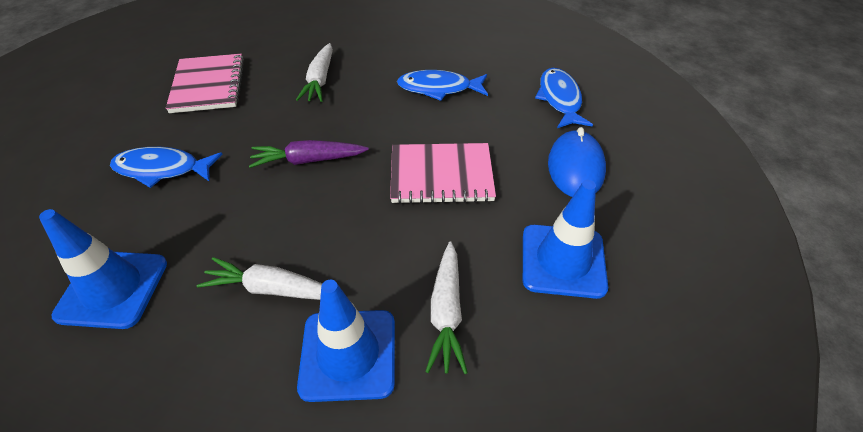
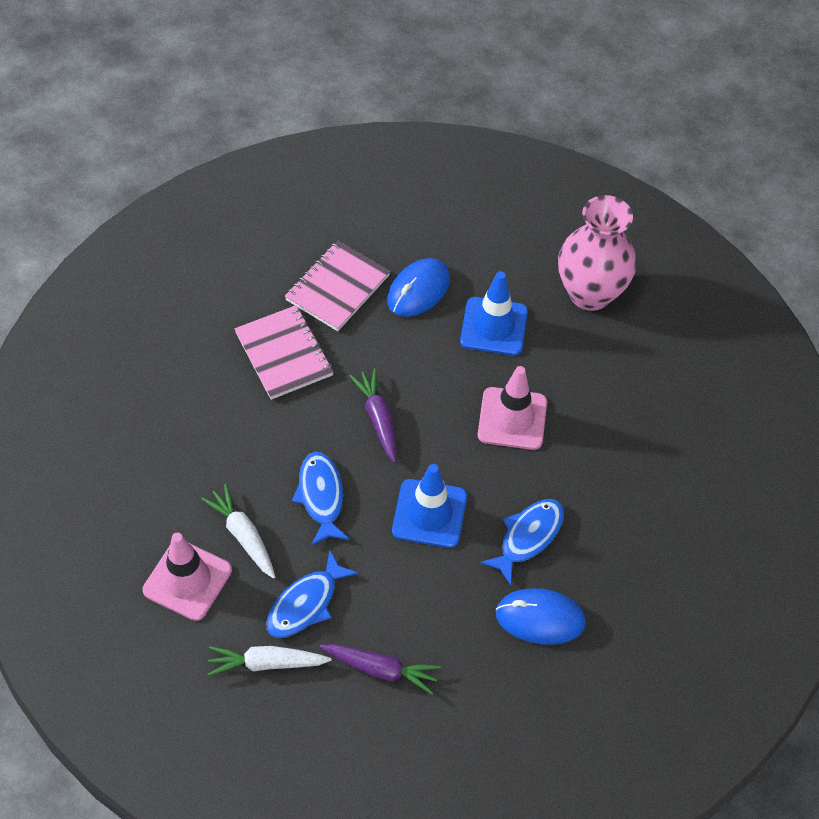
blue mouse: 1 -> 2
blue traffic cone: 3 -> 2
pink traffic cone: 0 -> 2
pink vase: 0 -> 1
purple carrot: 1 -> 2
white carrot: 3 -> 2

